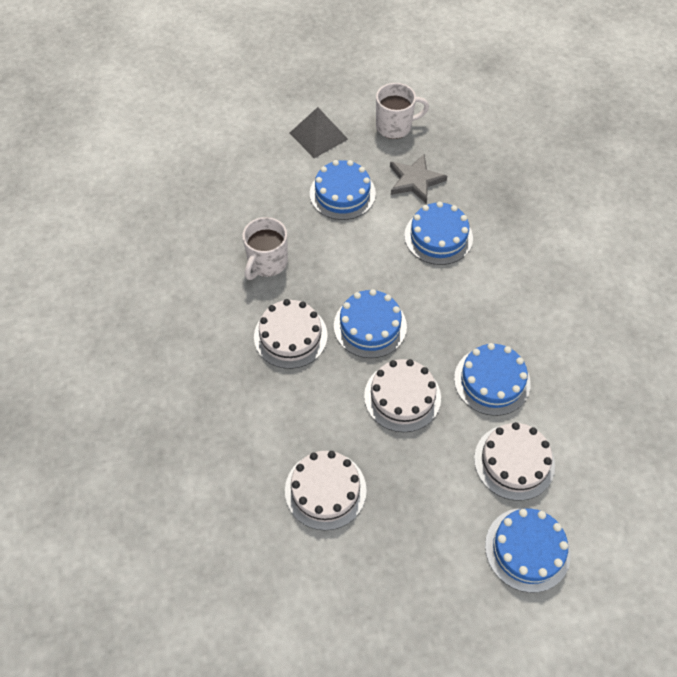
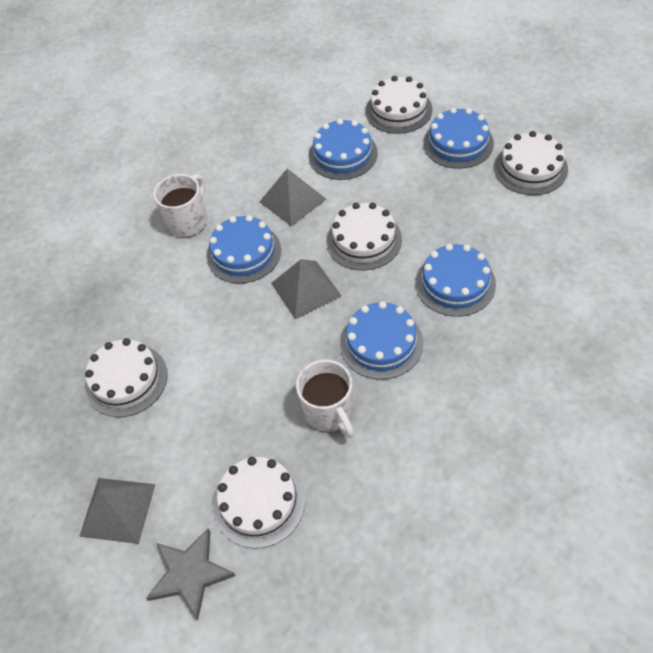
grey pyramid: 1 -> 3
white cake: 4 -> 5

